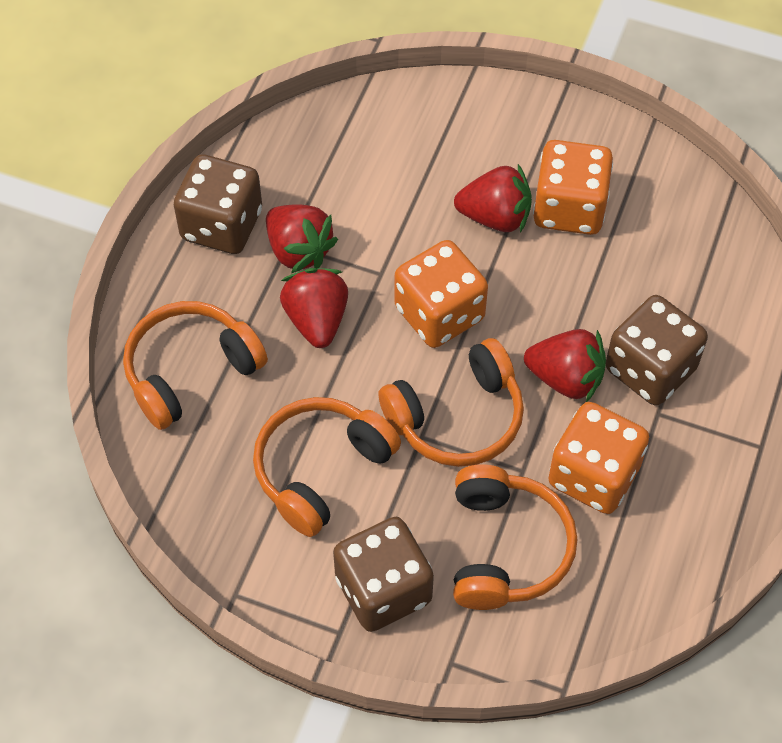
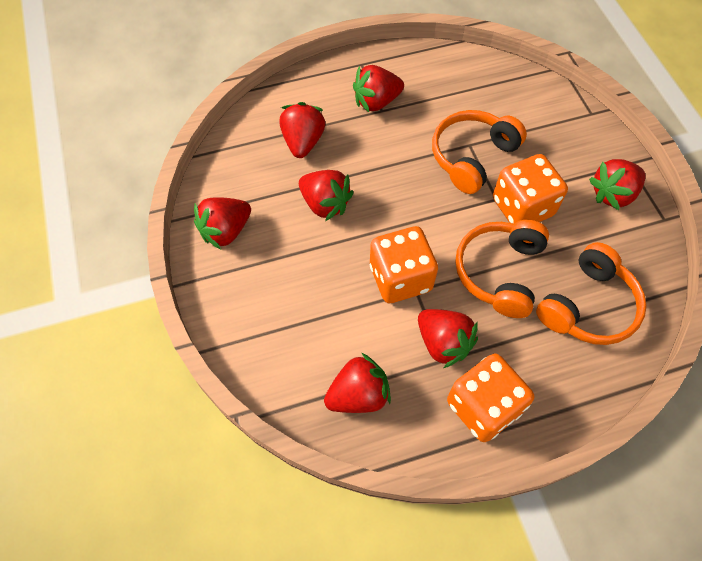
brown dice: 3 -> 0
orange headphones: 4 -> 3
red strawberry: 4 -> 7

